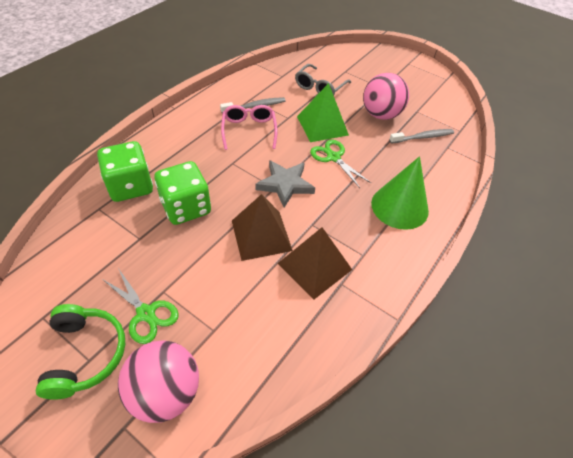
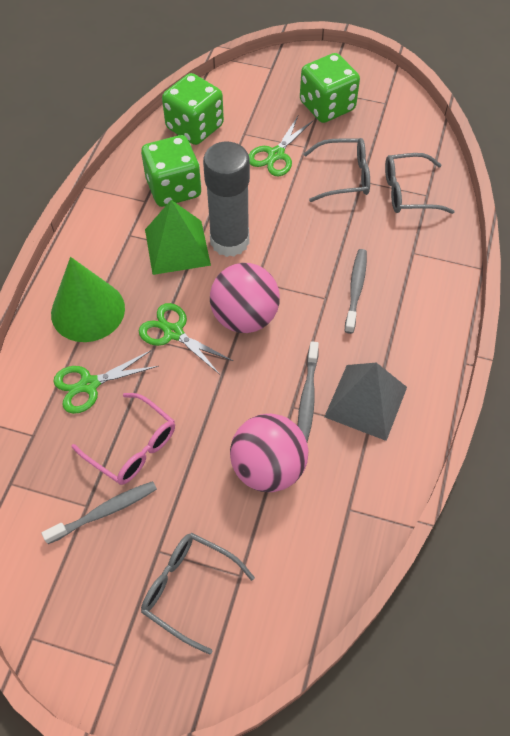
brown pyramid: 2 -> 0
green dice: 2 -> 3
green headphones: 1 -> 0
green scissors: 2 -> 3
grey glasses: 1 -> 3
grey glue stick: 0 -> 1
grey pyramid: 0 -> 1
grey star: 1 -> 0
grey toothbrush: 2 -> 3

